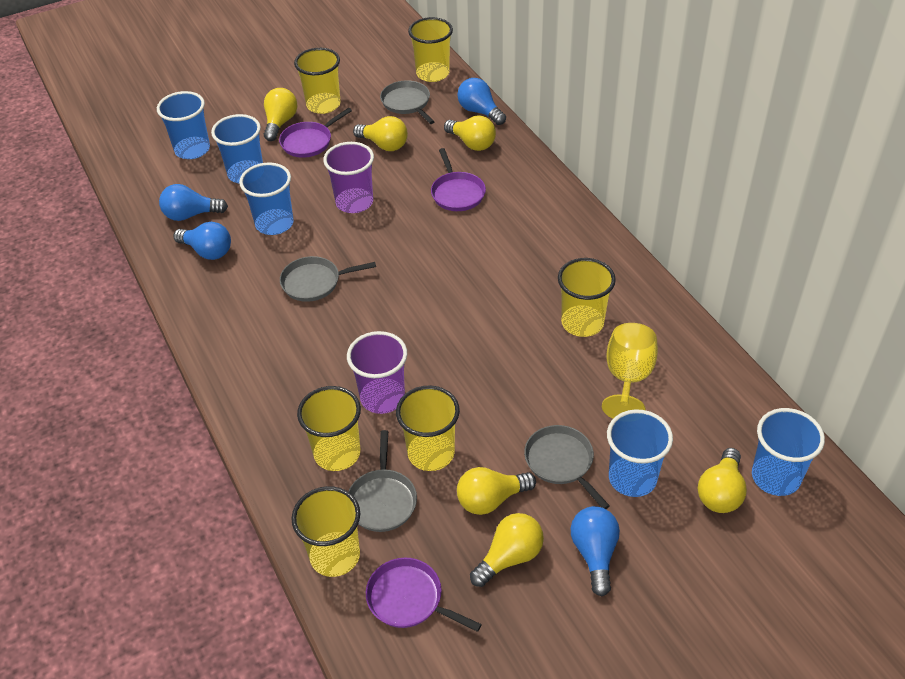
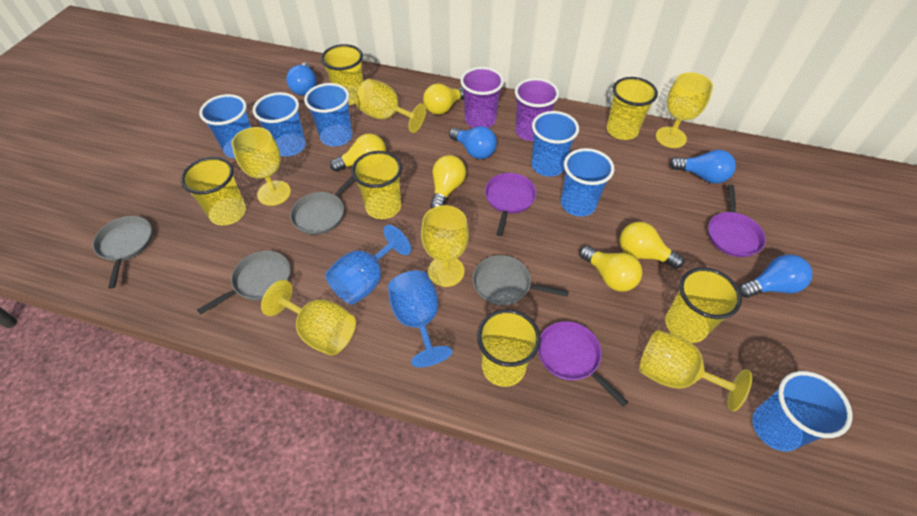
blue cup: 5 -> 6
blue goblet: 0 -> 2
yellow goblet: 1 -> 6
yellow light bulb: 6 -> 5

